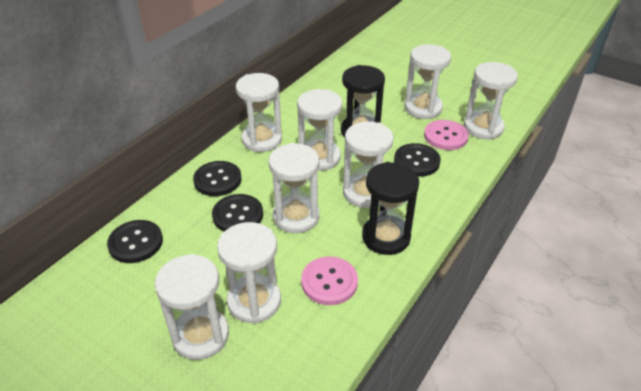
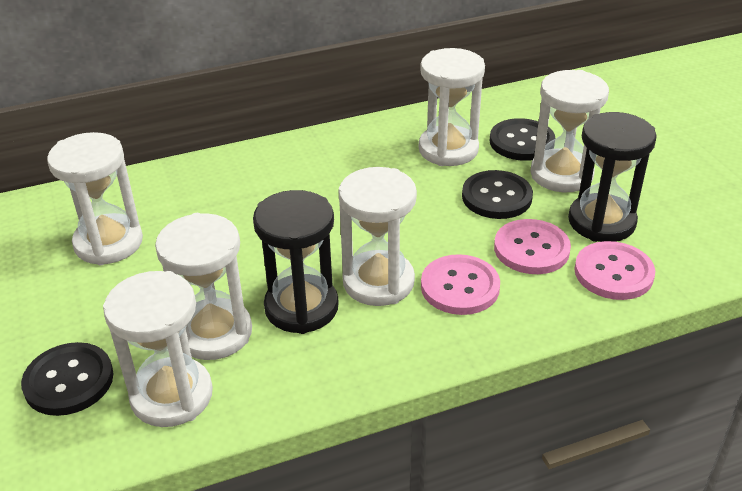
black button: 4 -> 3
pink button: 2 -> 3
white hourglass: 8 -> 6

